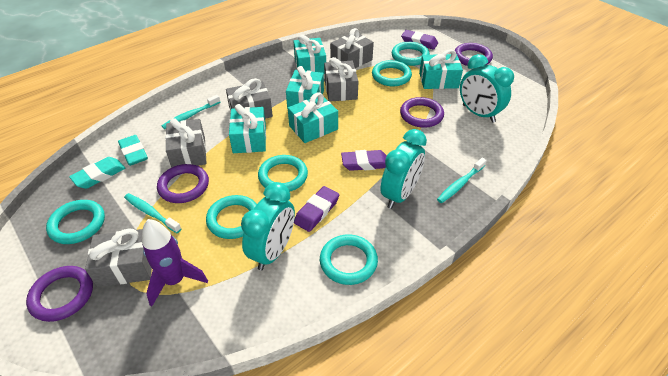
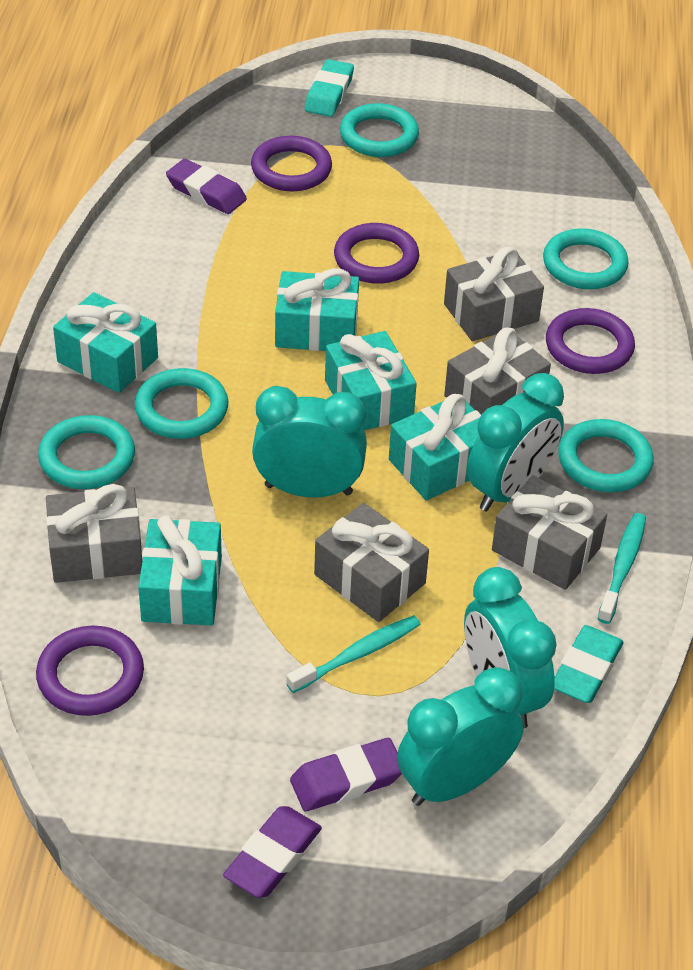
purple rocket: 1 -> 0
turquoise clock: 3 -> 4
turquoise ring: 6 -> 5
turquoise toothbrush: 3 -> 2

